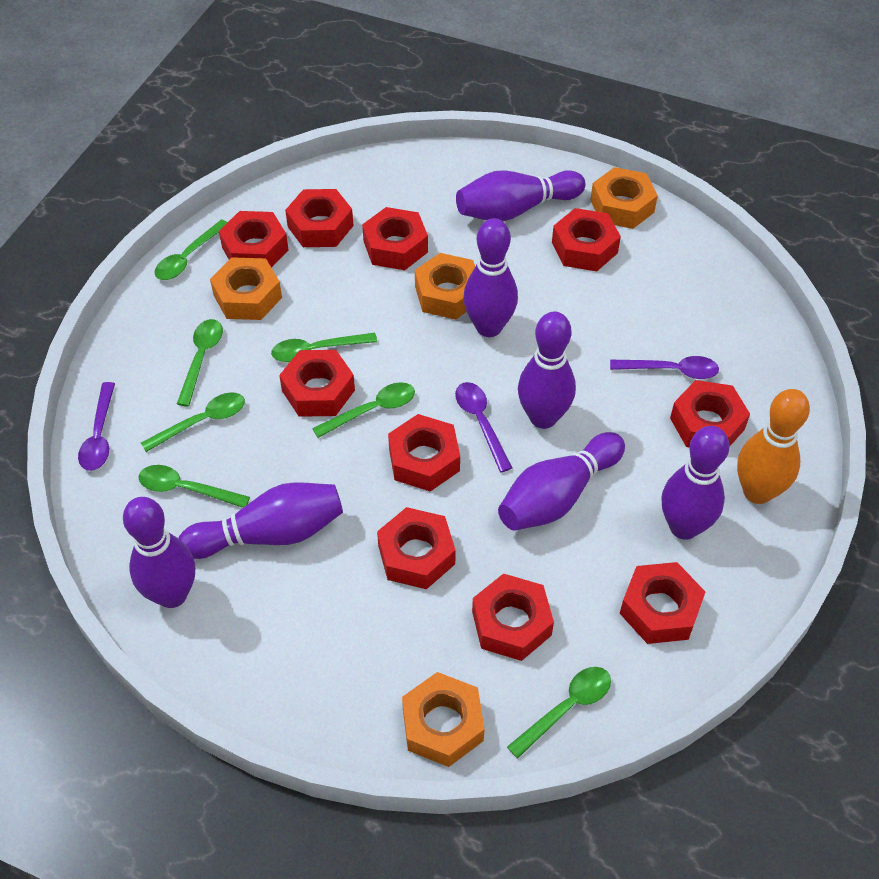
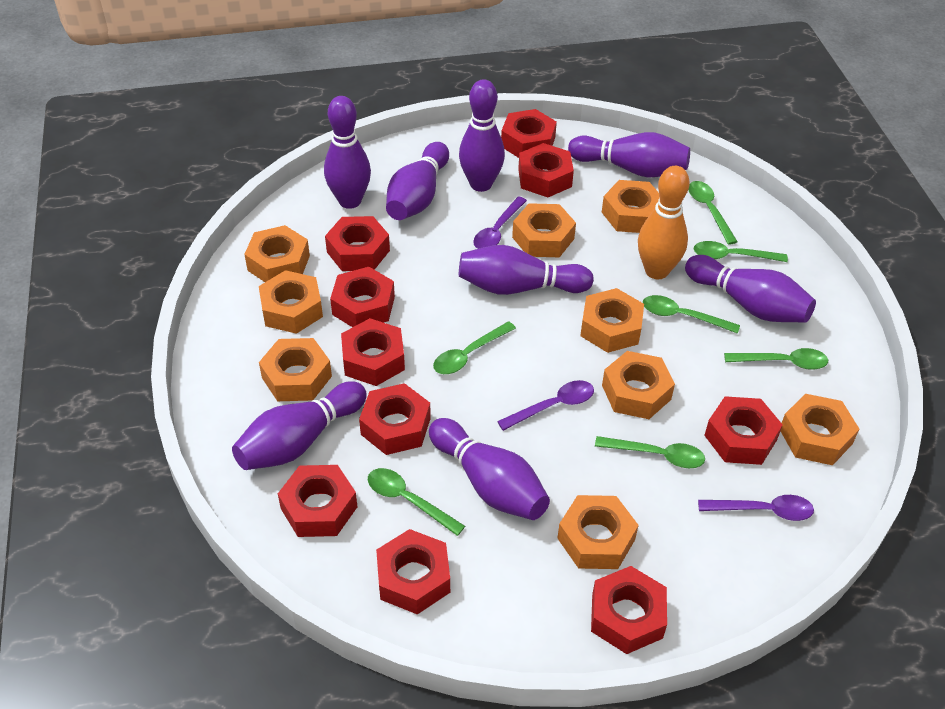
orange nut: 4 -> 9
purple bowling pin: 7 -> 8

